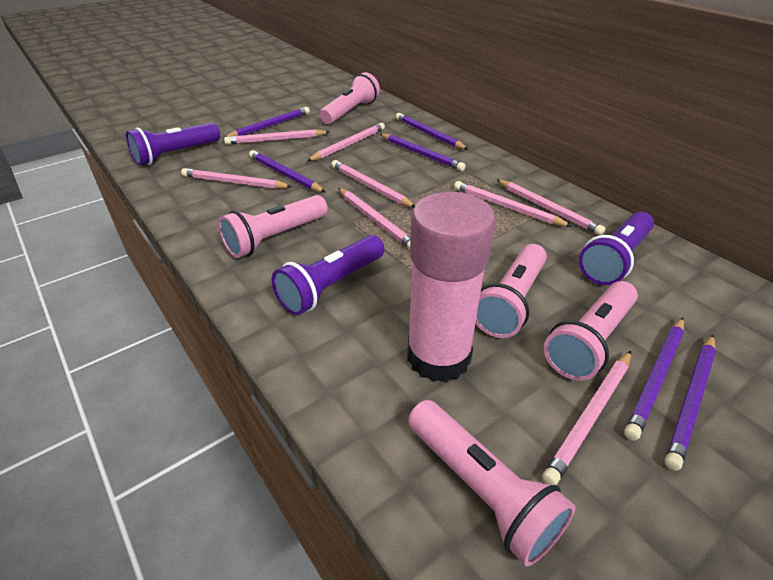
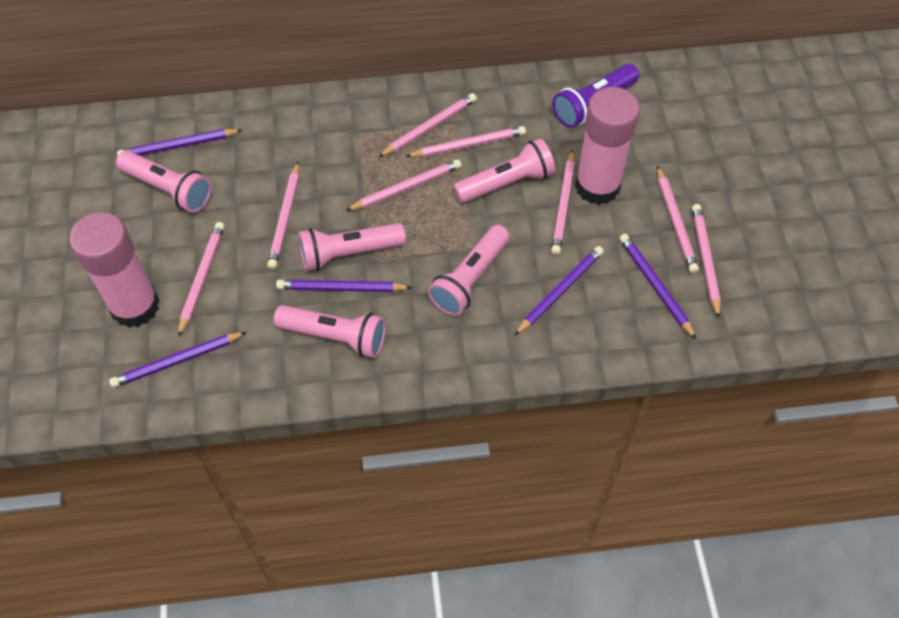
pink glue stick: 1 -> 2
purple flashlight: 3 -> 1
purple pencil: 6 -> 5

